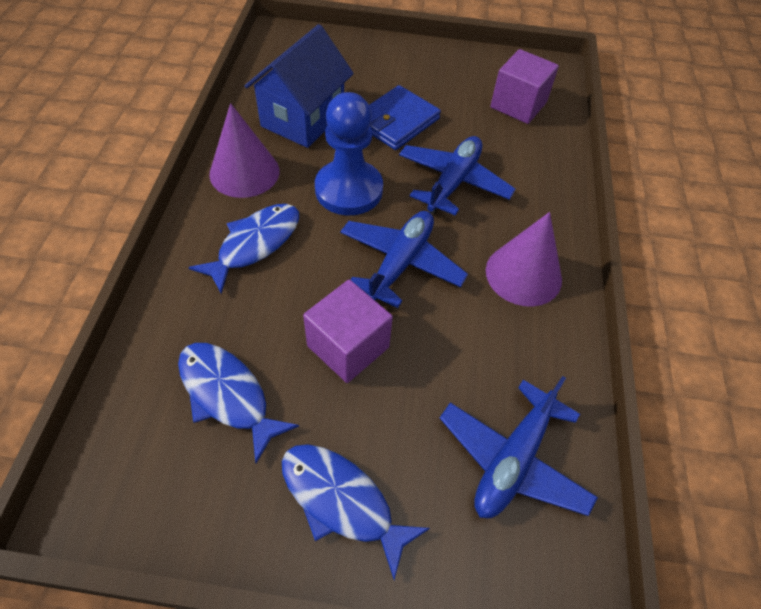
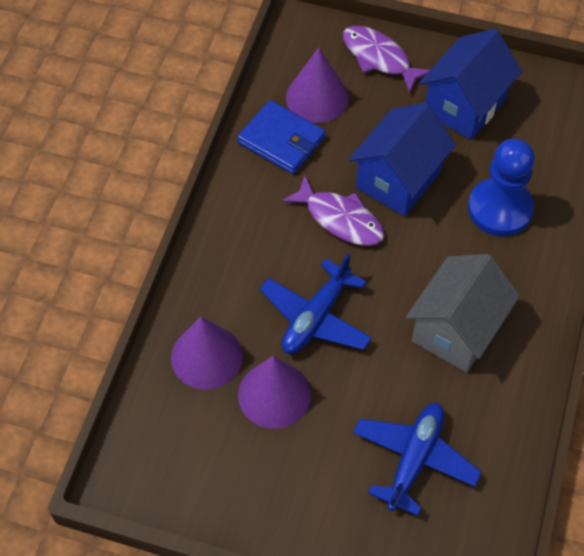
blue fish: 3 -> 0
blue house: 1 -> 2
blue plane: 3 -> 2
grey house: 0 -> 1
purple cone: 2 -> 3
purple cube: 2 -> 0
purple fish: 0 -> 2

